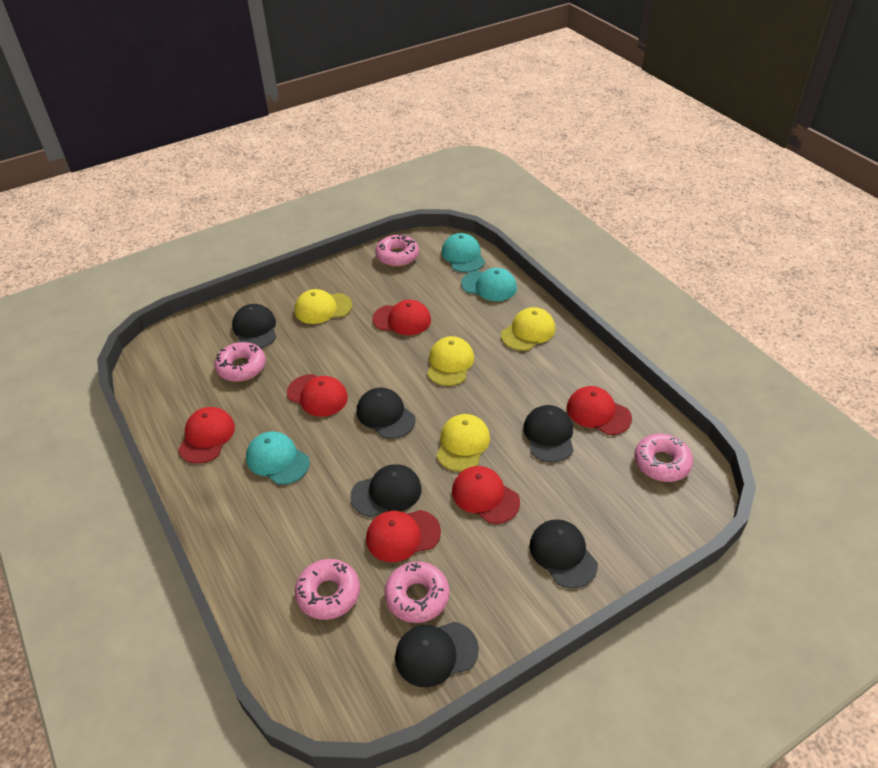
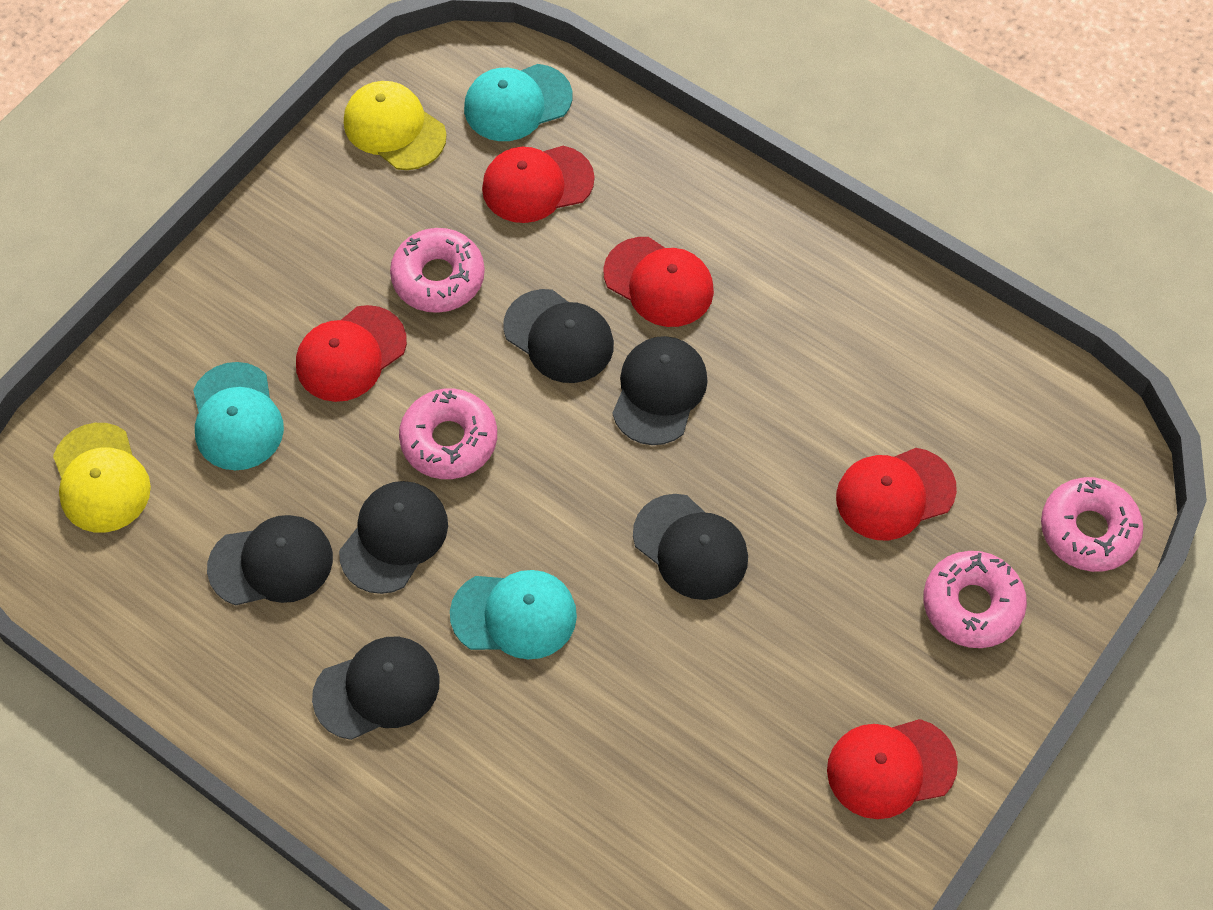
pink donut: 5 -> 4
red cap: 6 -> 5
yellow cap: 4 -> 2

